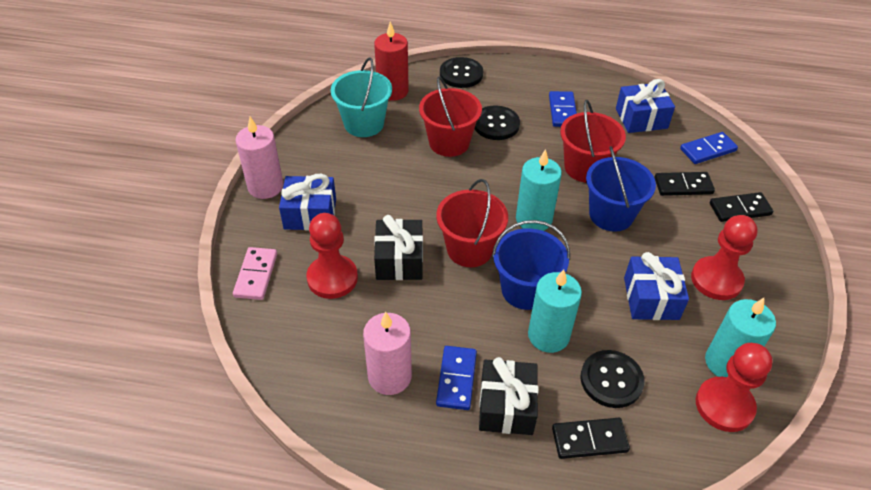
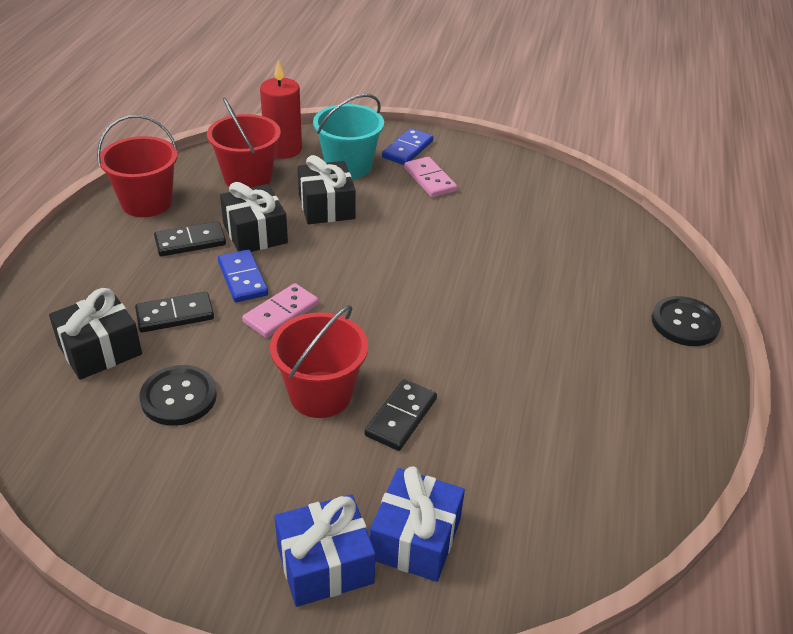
black button: 3 -> 2
black gift: 2 -> 3
blue bucket: 2 -> 0
blue domino: 3 -> 2
blue gift: 3 -> 2
pink candle: 2 -> 0
pink domino: 1 -> 2
red pawn: 3 -> 0
turquoise candle: 3 -> 0

